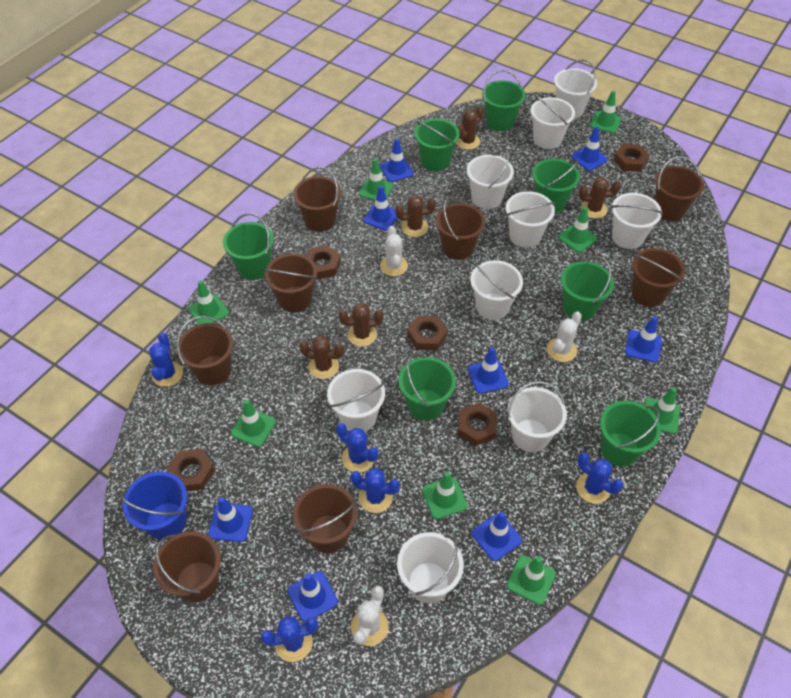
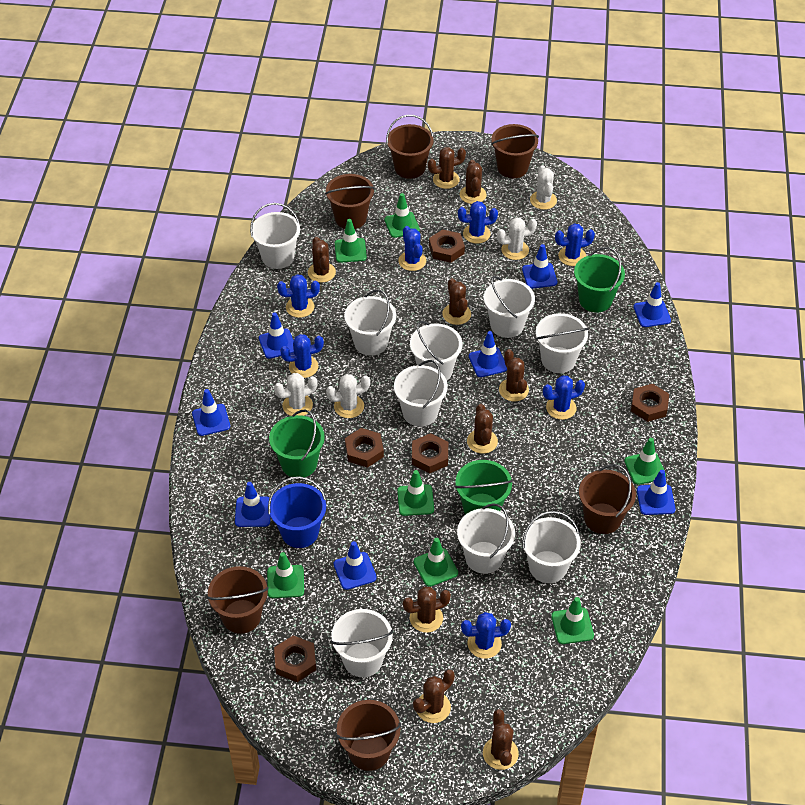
blue cactus: 5 -> 7
brown bucket: 8 -> 6
brown cactus: 5 -> 9
green bucket: 7 -> 3
green traffic cone: 8 -> 7
white cactus: 3 -> 4

